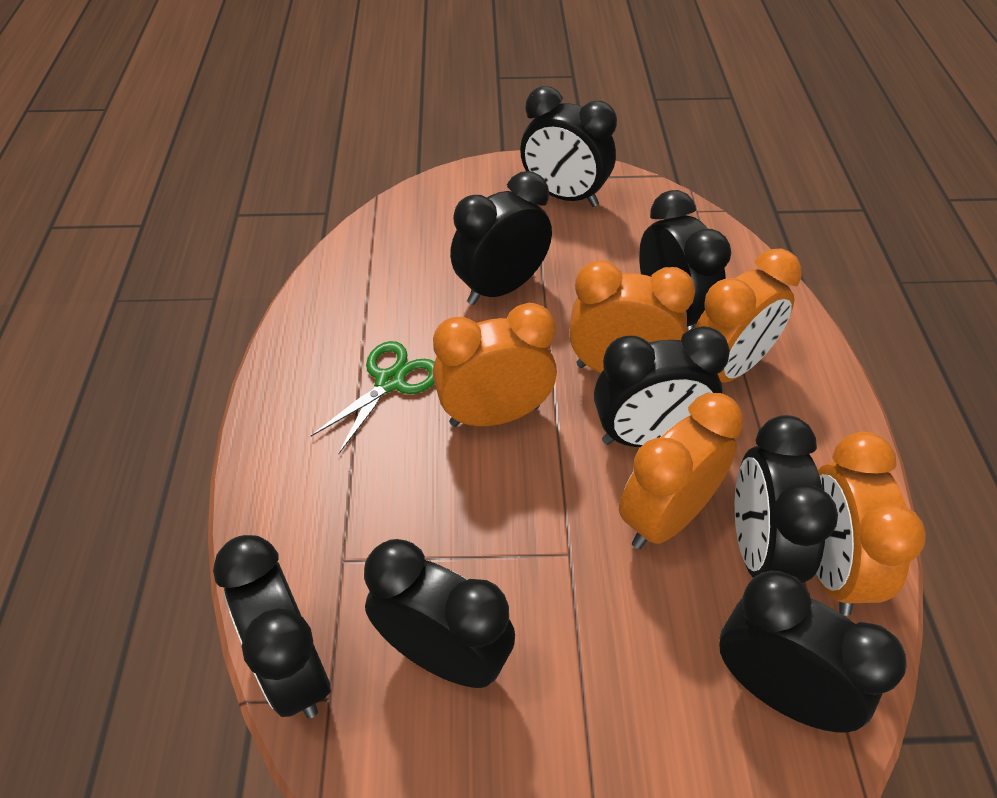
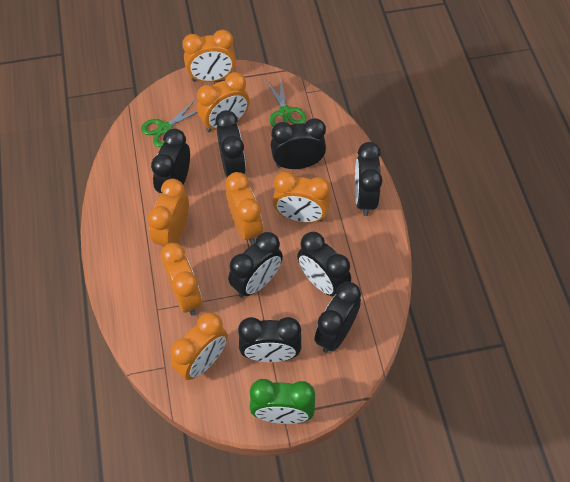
green clock: 0 -> 1
green scissors: 1 -> 2
orange clock: 5 -> 7

